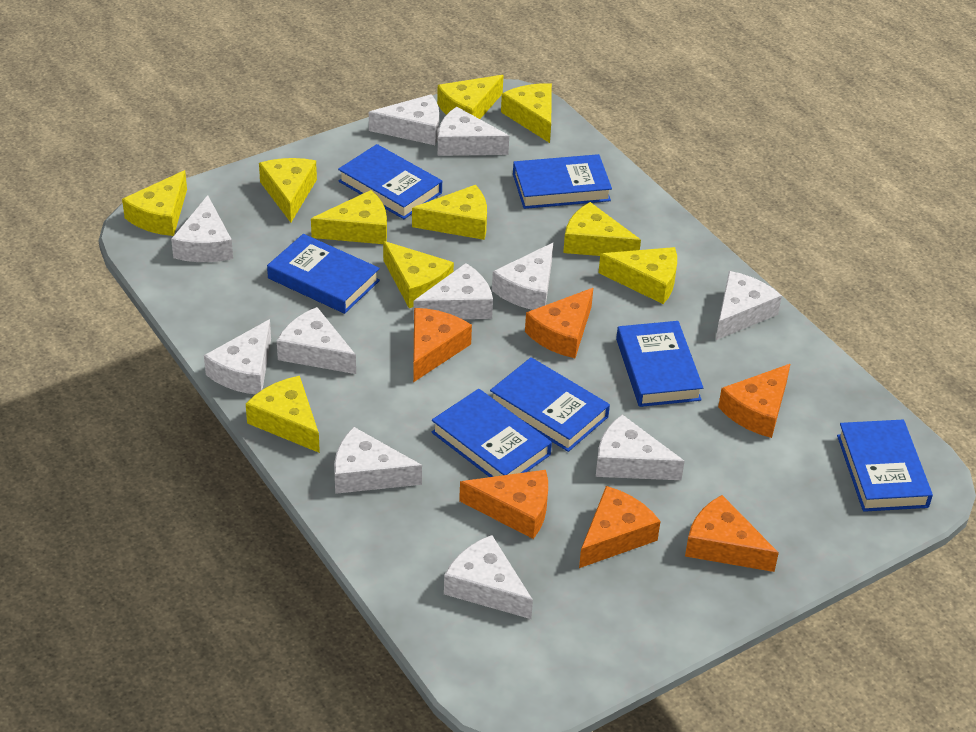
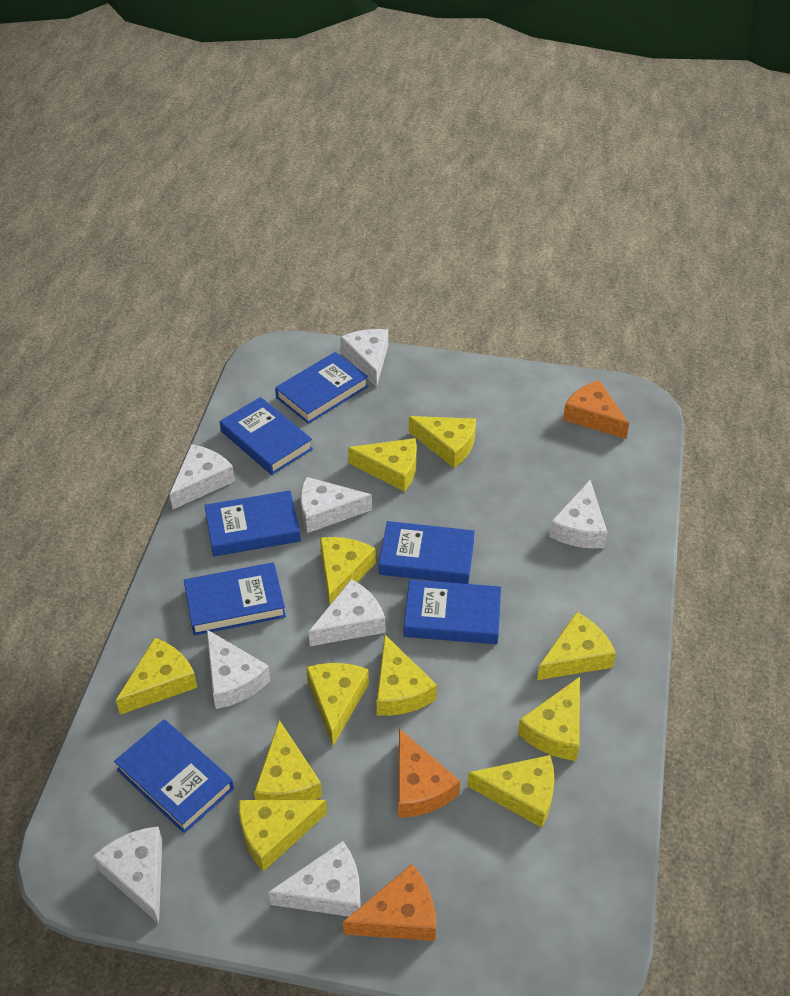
orange cheese: 6 -> 3
white cheese: 11 -> 8
yellow cheese: 10 -> 11

